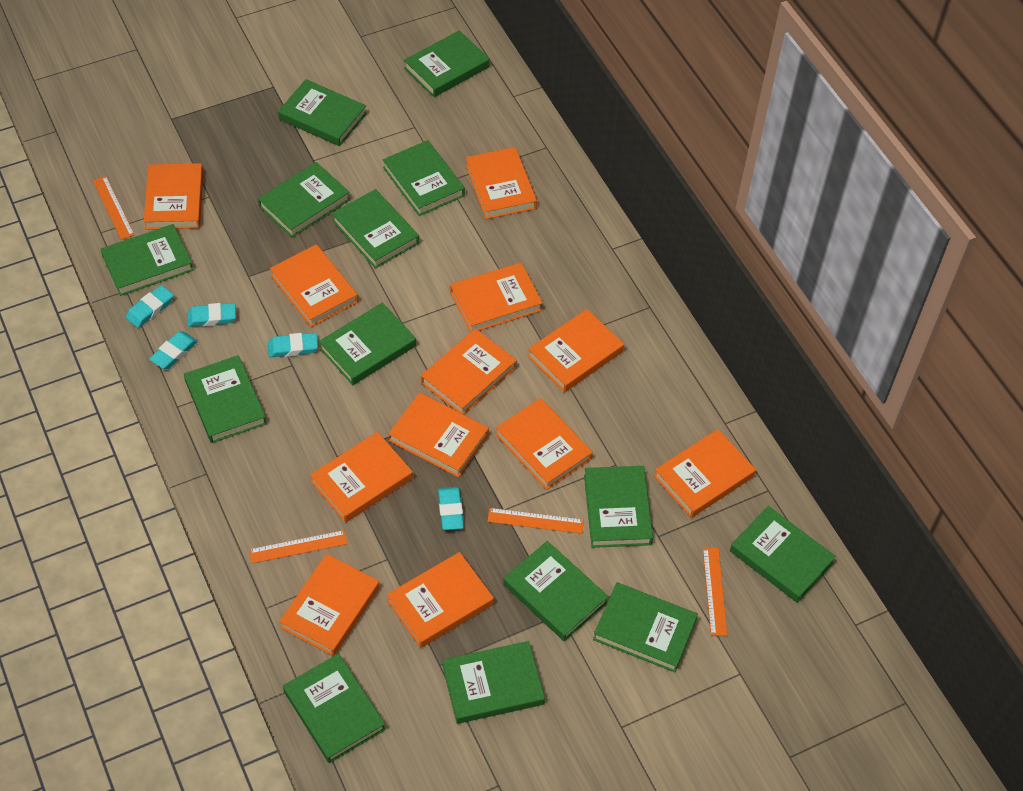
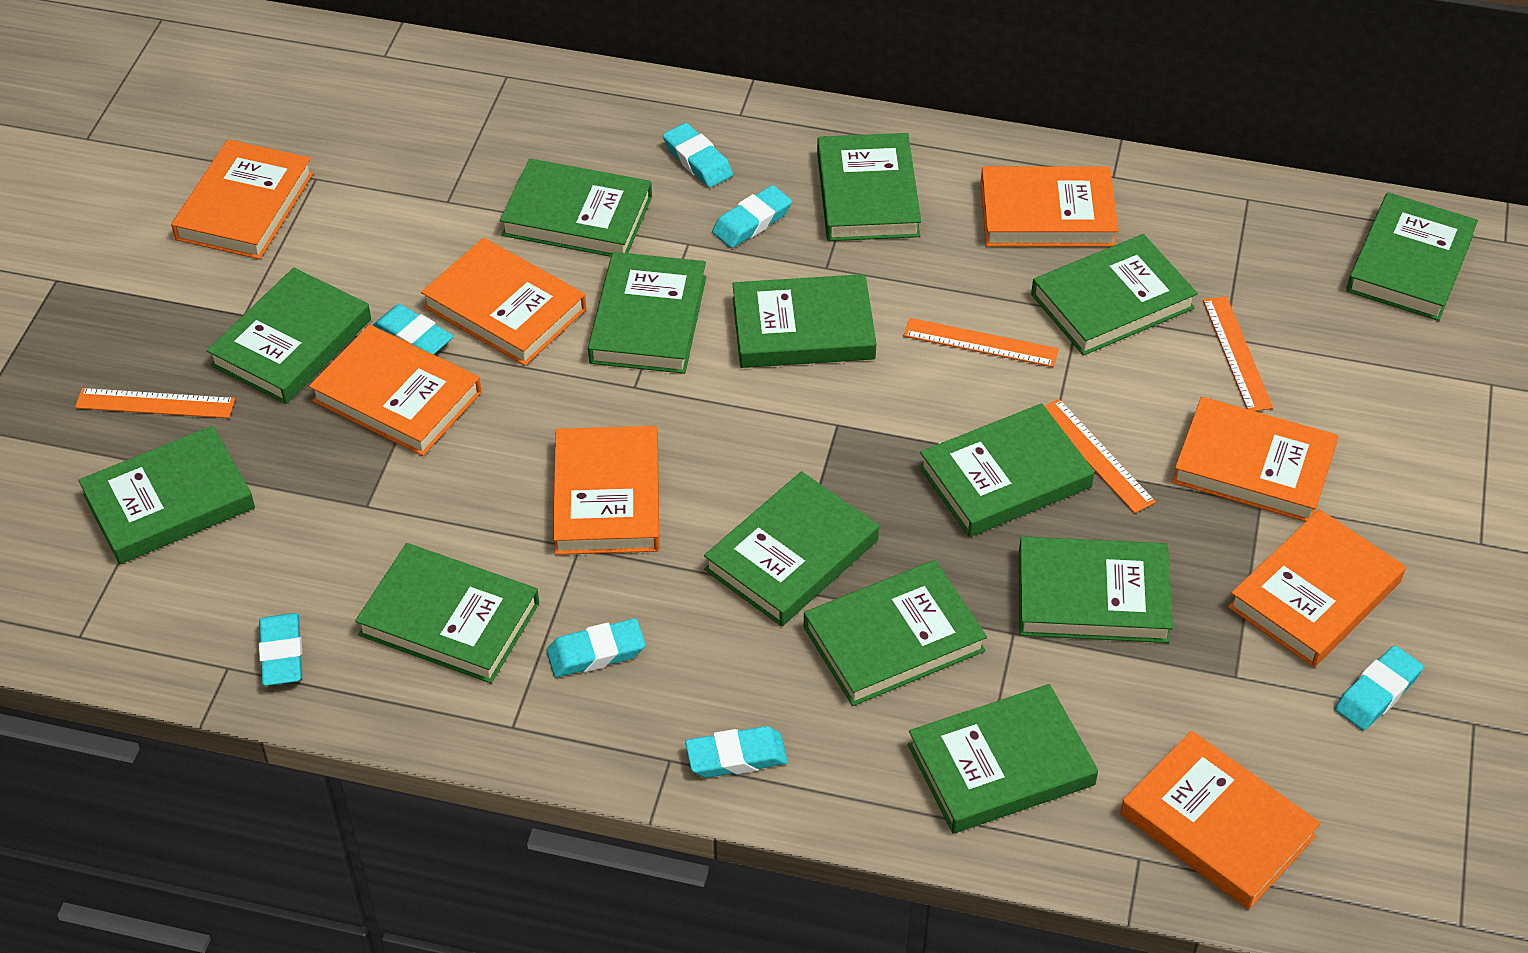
orange book: 12 -> 8
turquoise eraser: 5 -> 7

